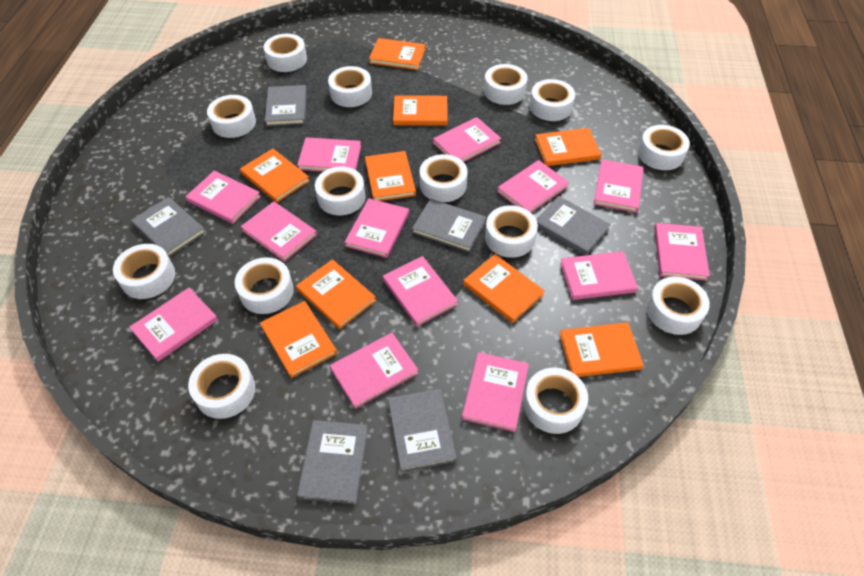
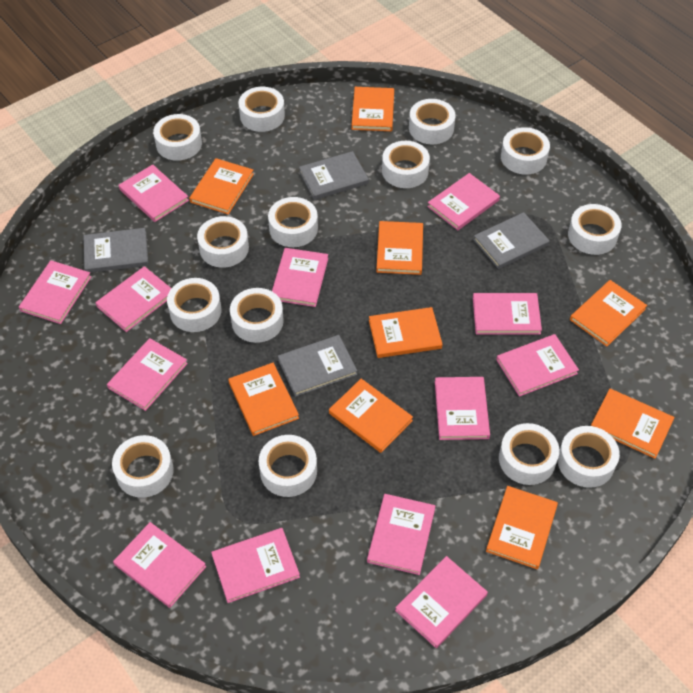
grey book: 6 -> 4

